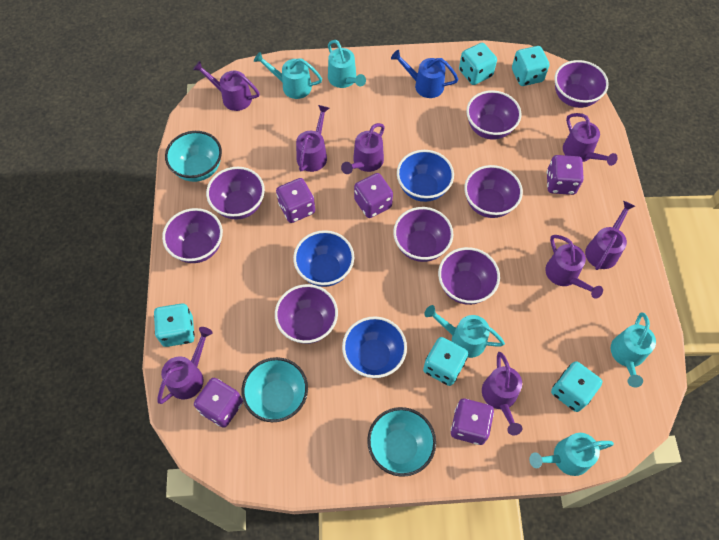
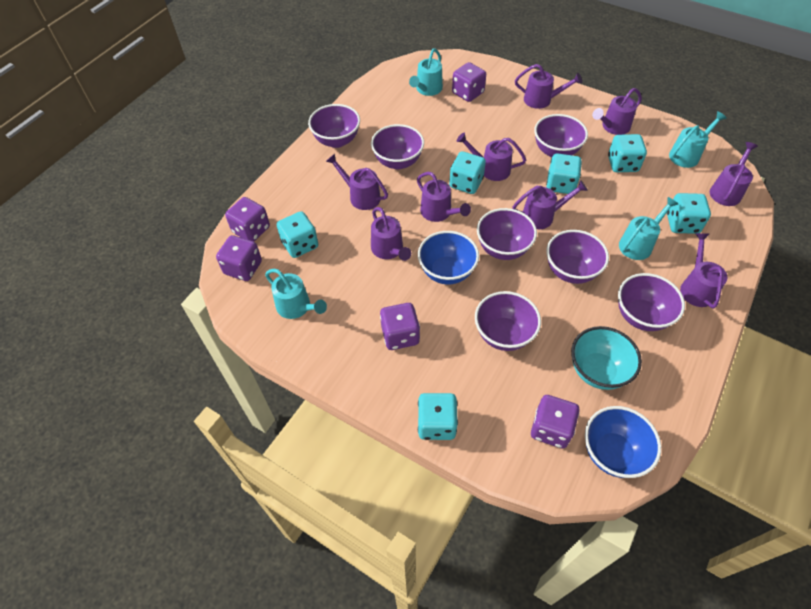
blue bowl: 3 -> 2
blue watering can: 1 -> 0
purple bowl: 8 -> 7
purple watering can: 8 -> 9
turquoise bowl: 3 -> 1
turquoise dice: 5 -> 6
turquoise watering can: 5 -> 4

